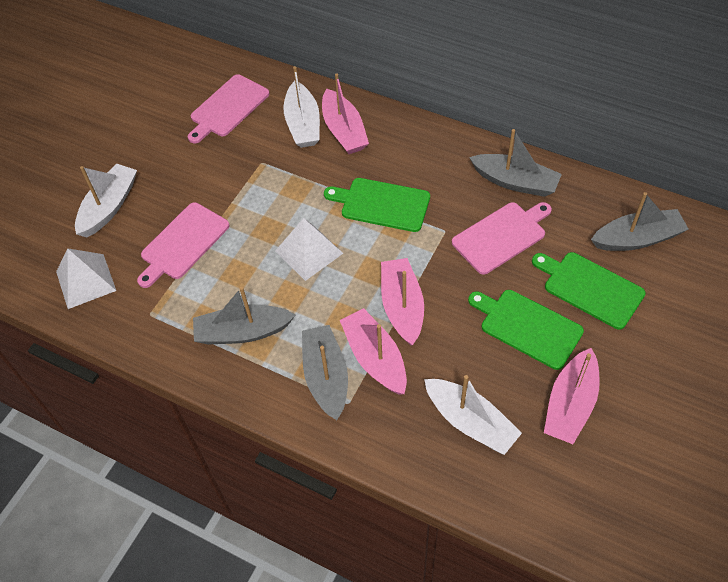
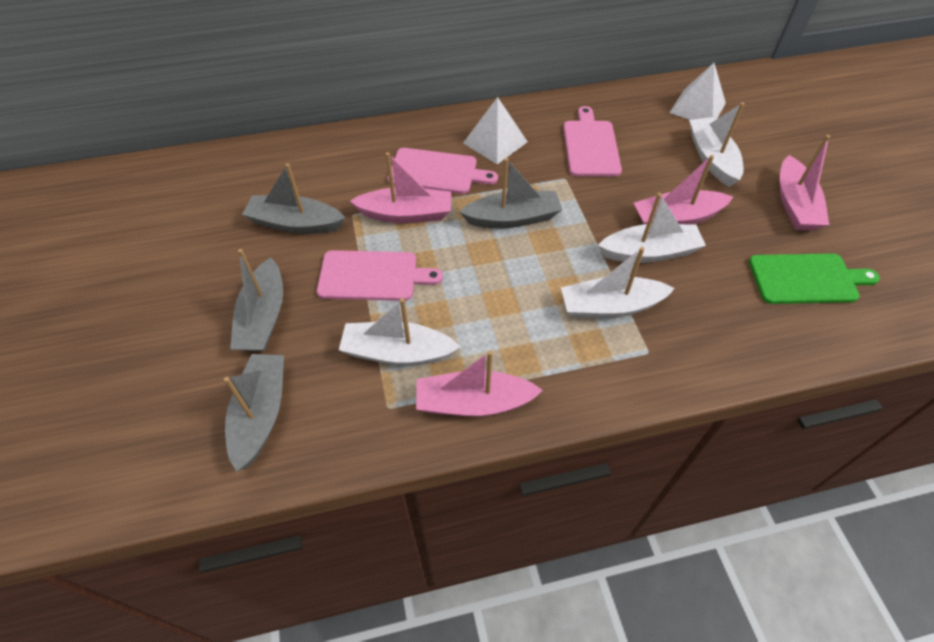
green cutting board: 3 -> 1
white boat: 3 -> 4

